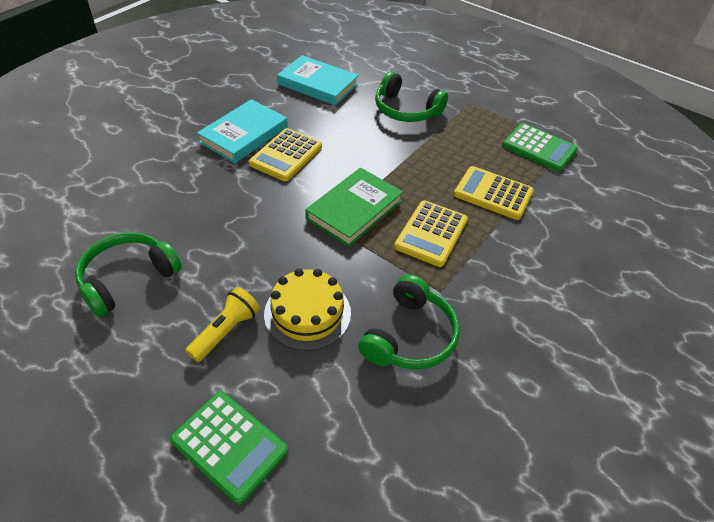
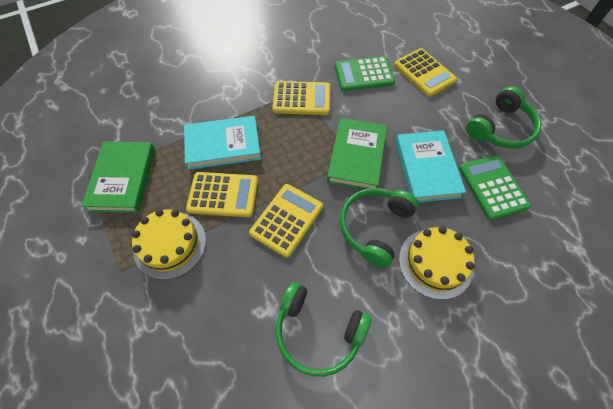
green book: 1 -> 2
yellow cake: 1 -> 2
yellow calculator: 3 -> 4
yellow flashlight: 1 -> 0

